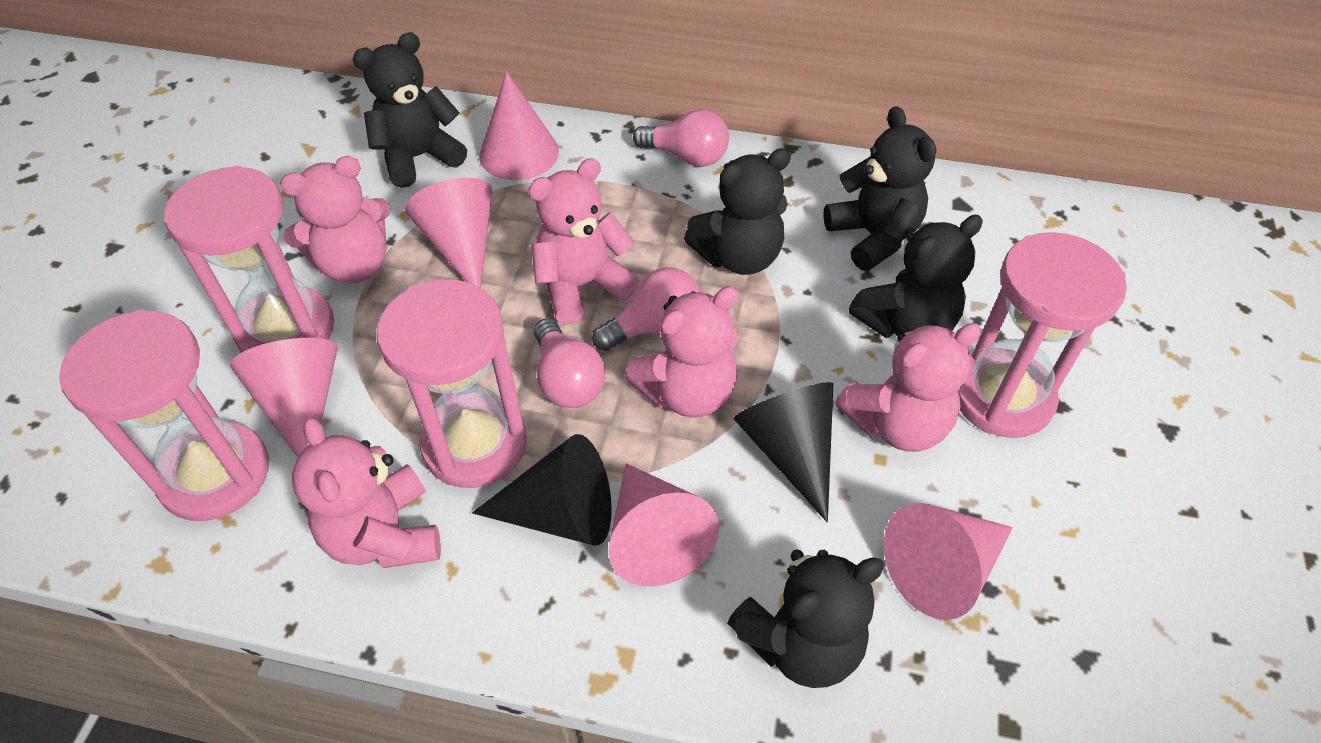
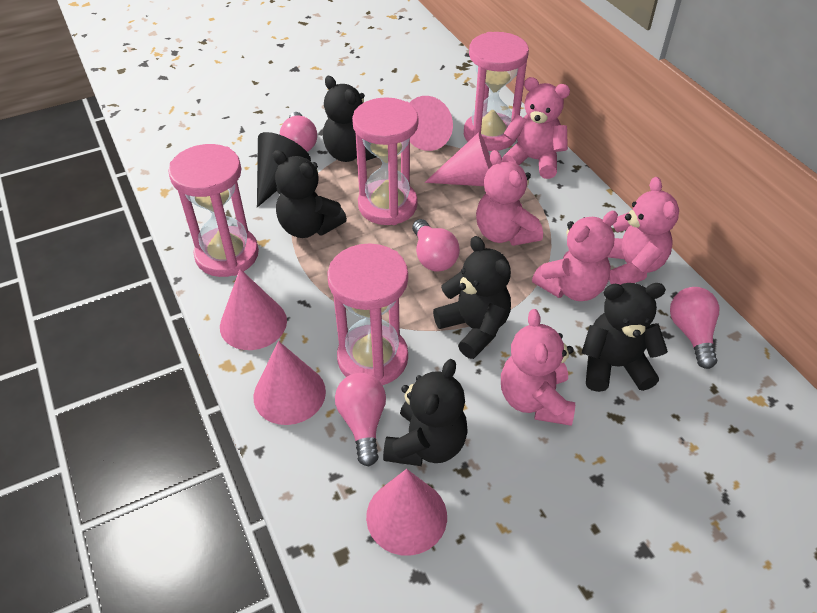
black cone: 2 -> 1
pink light bulb: 3 -> 4

